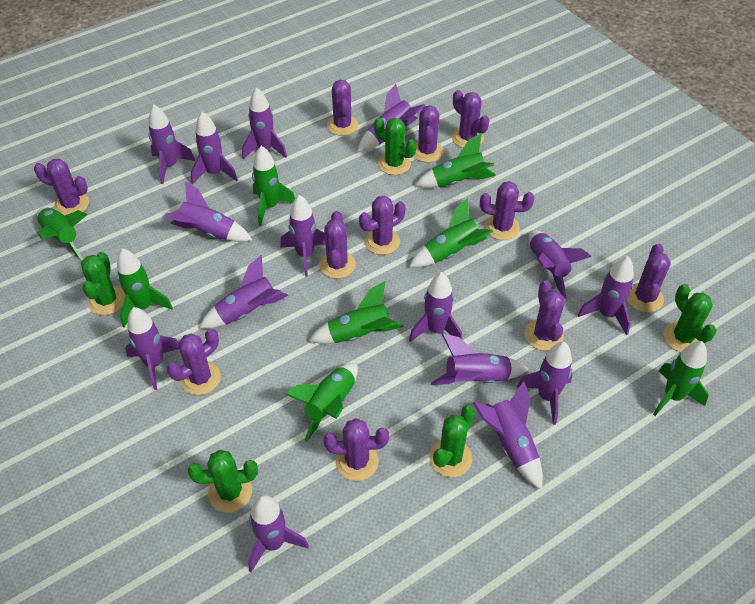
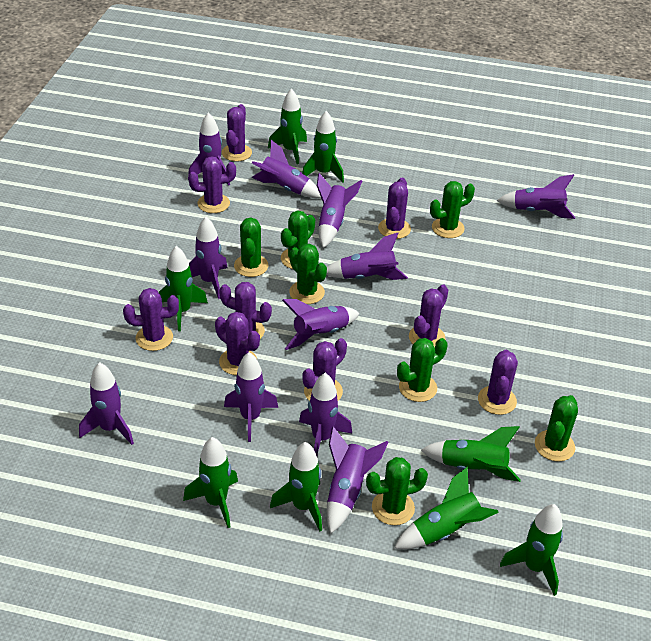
green cactus: 5 -> 7
purple cactus: 11 -> 9
purple rocket: 15 -> 11

